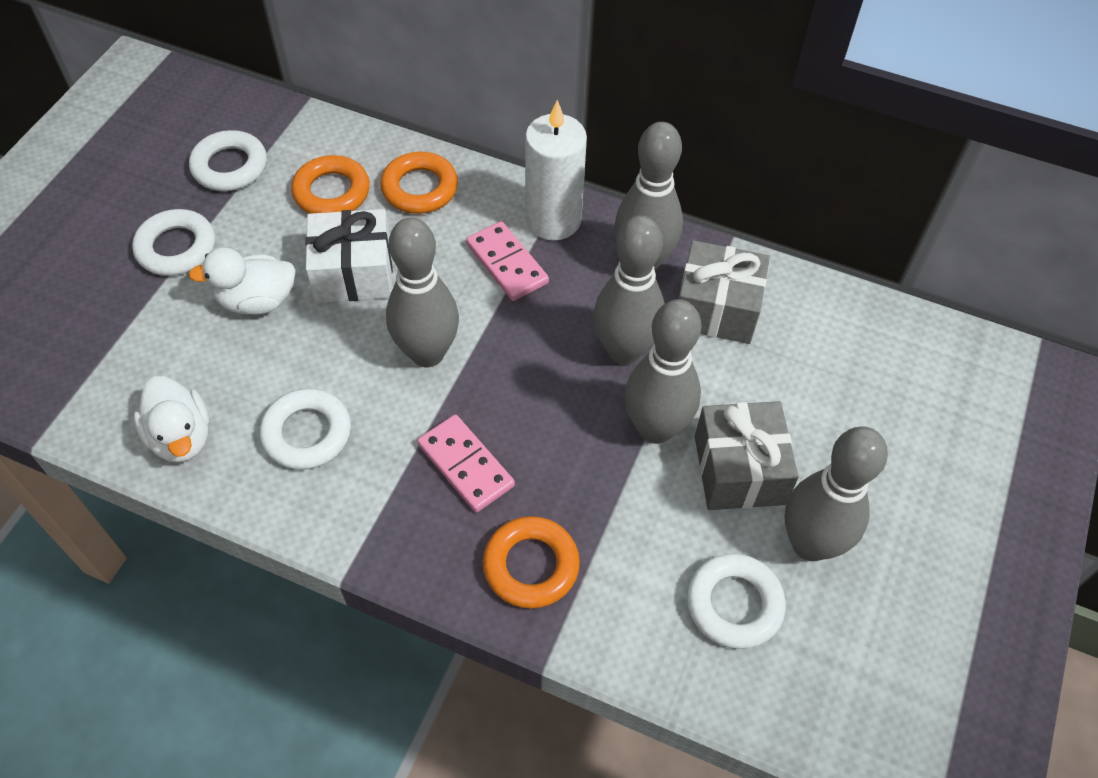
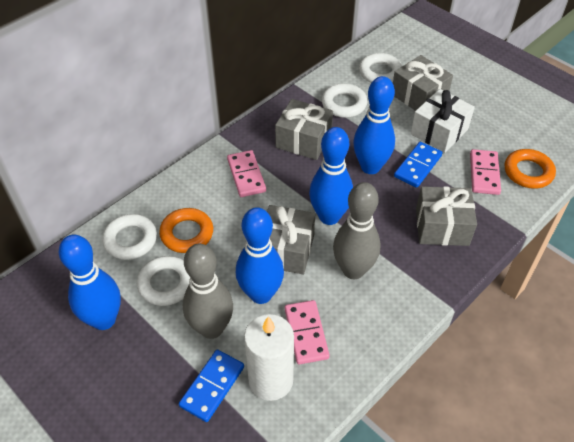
blue bowling pin: 0 -> 4
blue domino: 0 -> 2
grey bowling pin: 5 -> 2
grey gift: 2 -> 4
orange ring: 3 -> 2
pink domino: 2 -> 3
white duck: 2 -> 0

